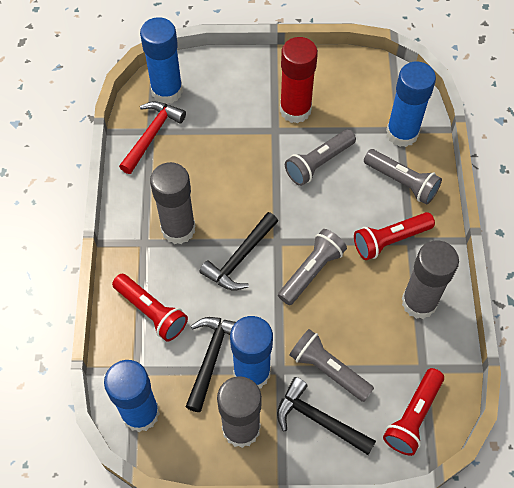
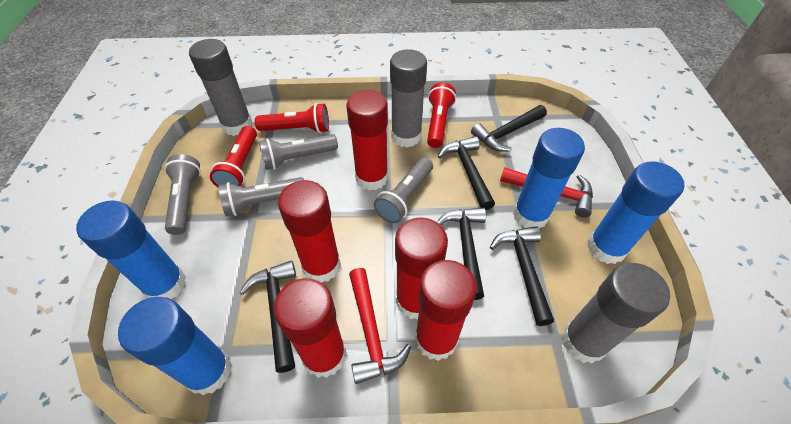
black hammer: 3 -> 5
red glue stick: 1 -> 5
red hammer: 1 -> 2

